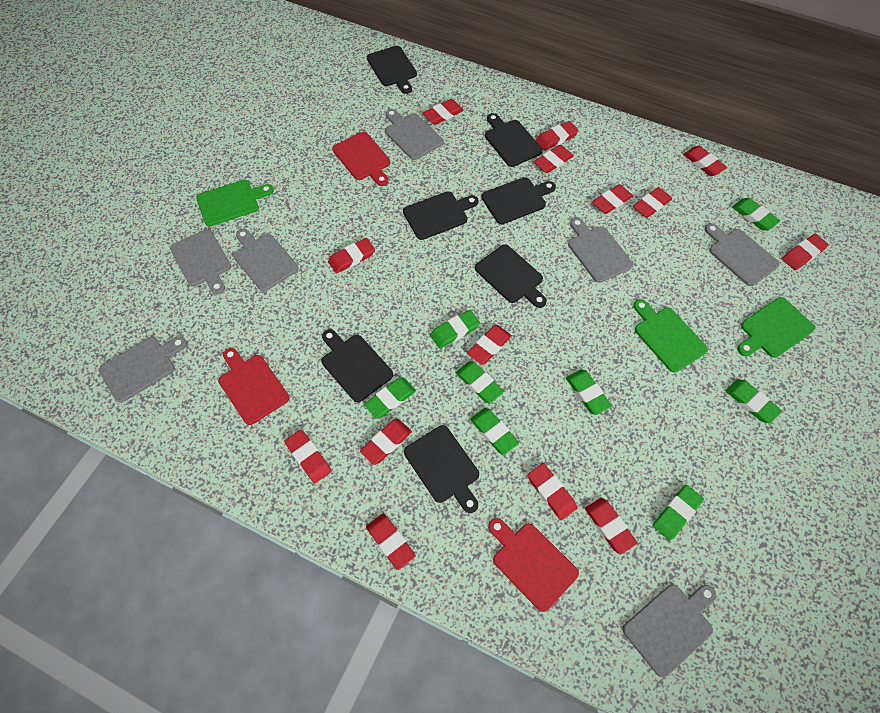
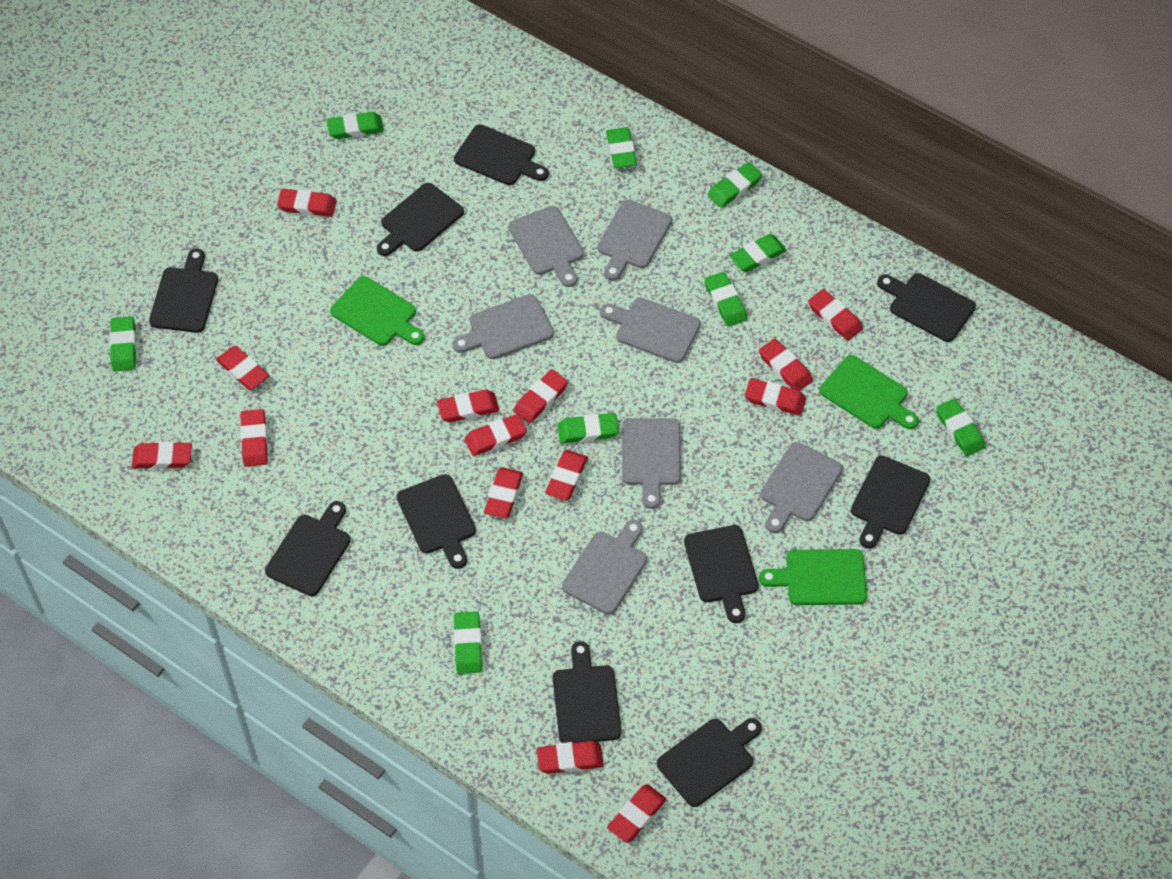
black cutting board: 7 -> 10
green eraser: 8 -> 9
red cutting board: 3 -> 0

